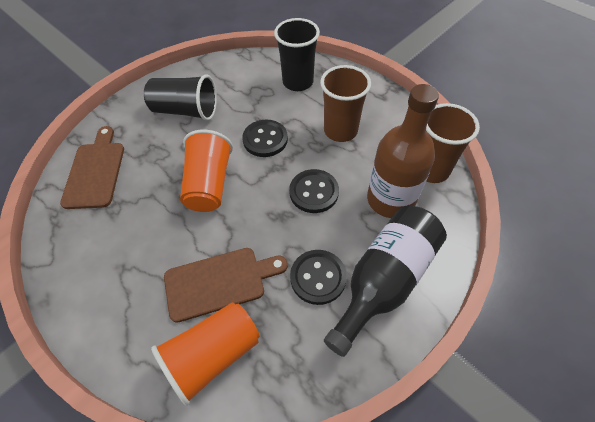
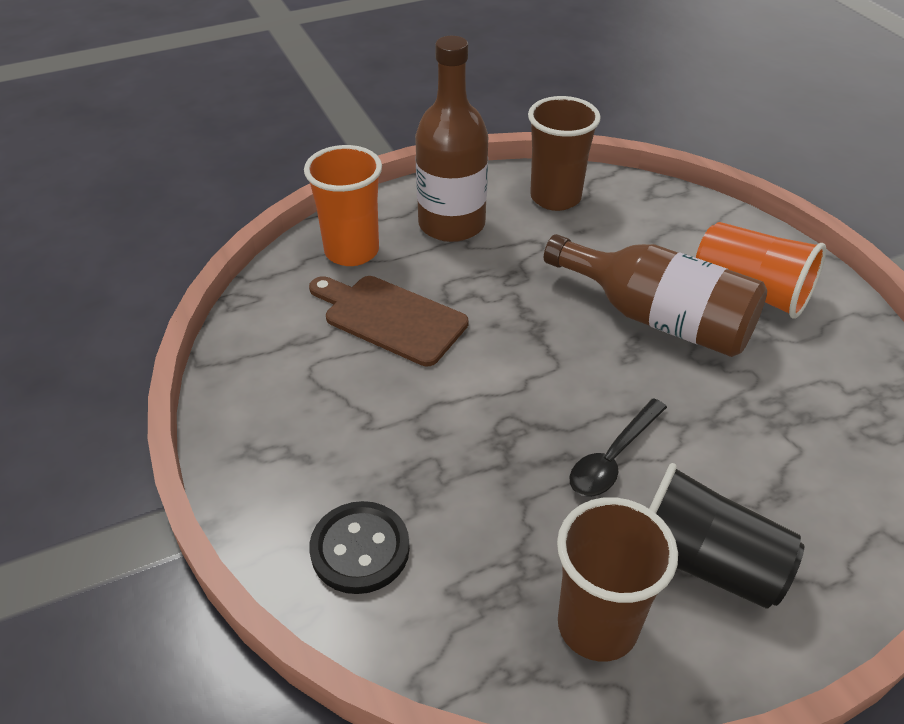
black bottle: 1 -> 0
black button: 3 -> 1
black cup: 2 -> 1
black spoon: 0 -> 1
brown bottle: 1 -> 2
brown cutting board: 2 -> 1

